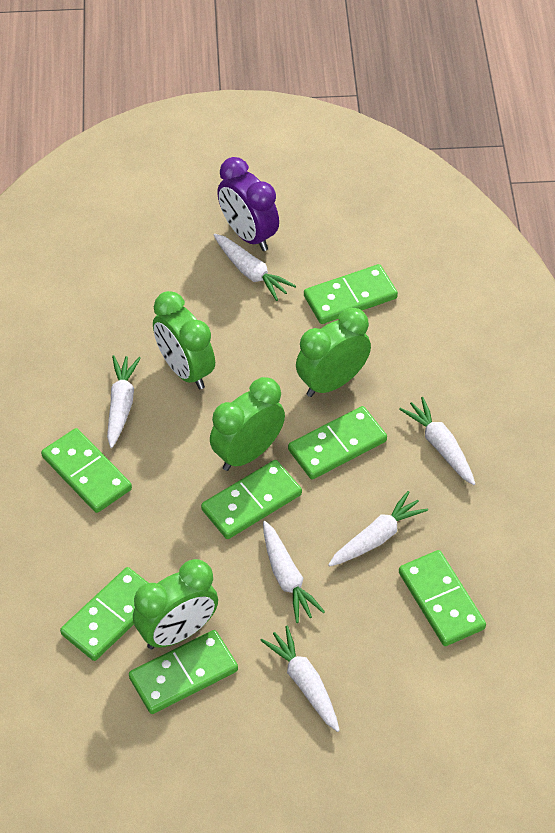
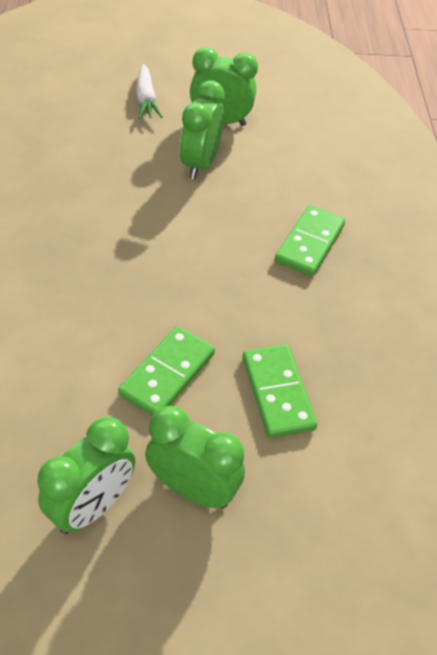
green domino: 7 -> 3
purple clock: 1 -> 0
white carrot: 6 -> 1

